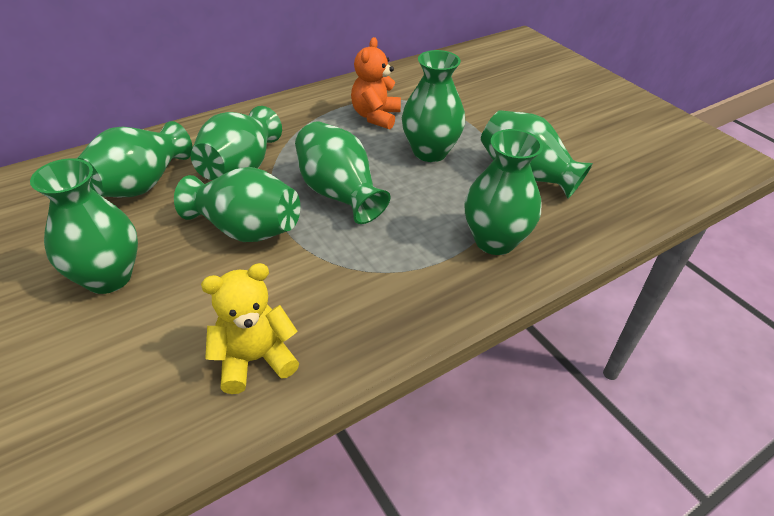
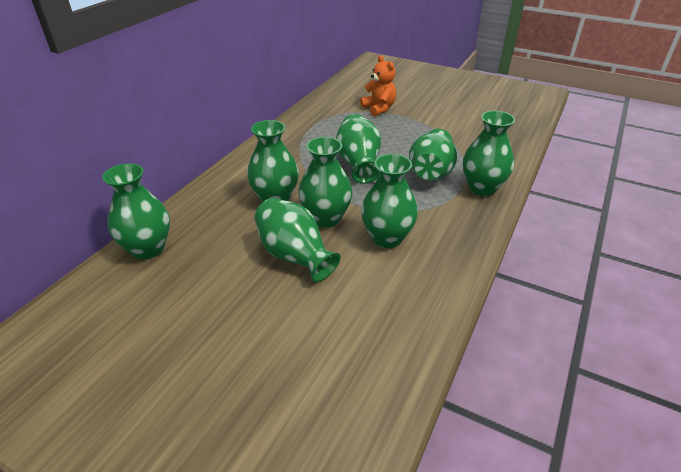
yellow teddy bear: 1 -> 0

